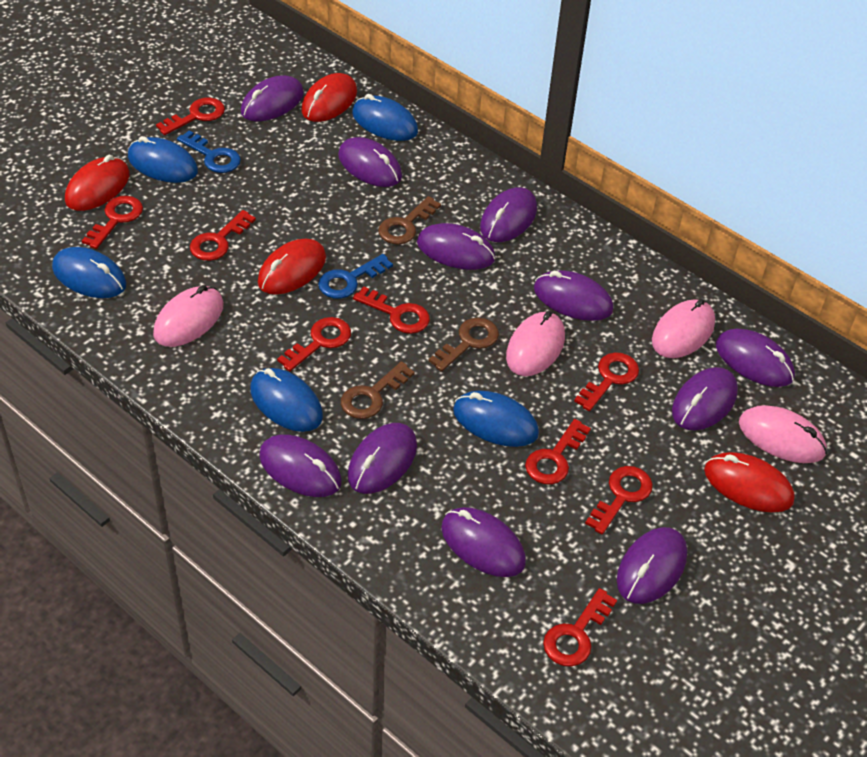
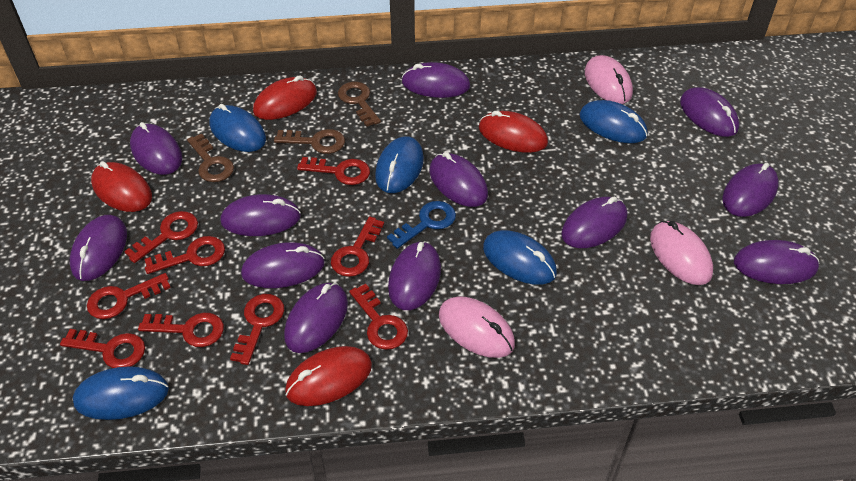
blue key: 2 -> 1
pink mouse: 4 -> 3
purple mouse: 11 -> 12

